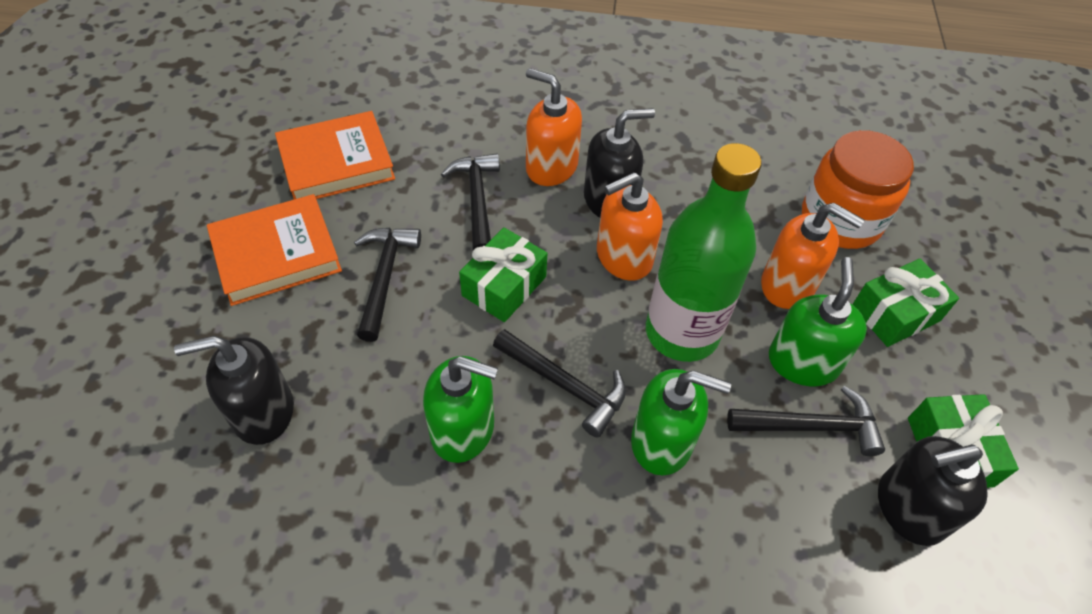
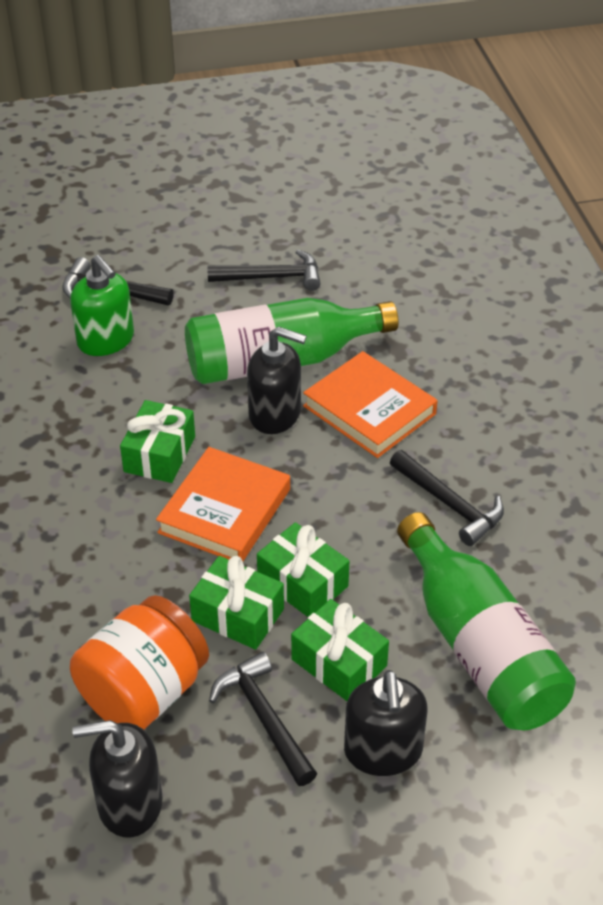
green bottle: 1 -> 2
green gift: 3 -> 4
green soap dispenser: 3 -> 1
orange soap dispenser: 3 -> 0

